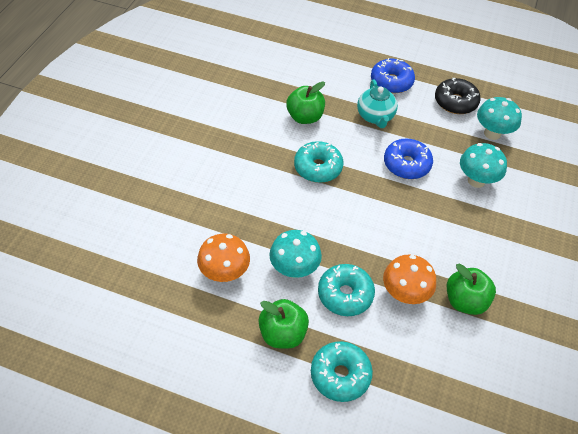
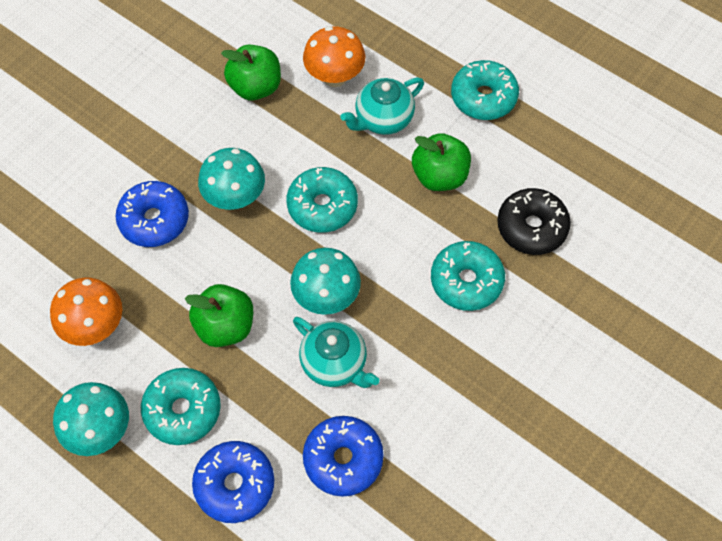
blue donut: 2 -> 3
turquoise donut: 3 -> 4
turquoise teapot: 1 -> 2

